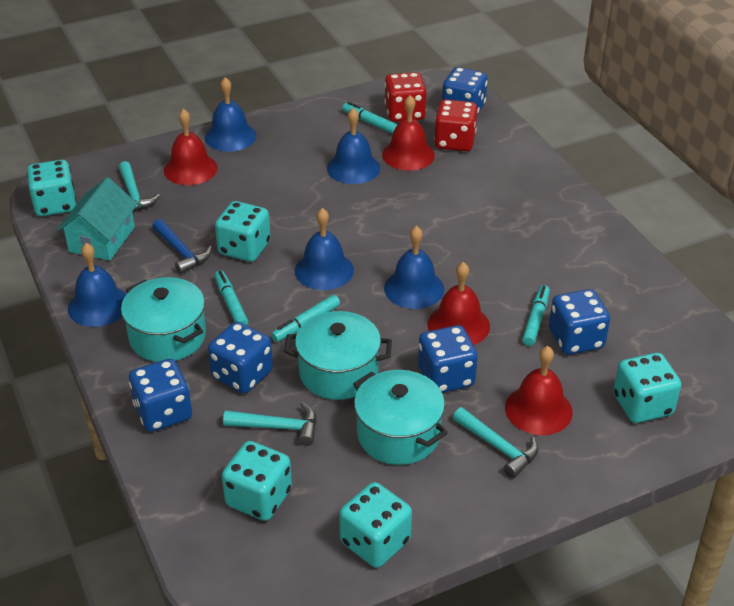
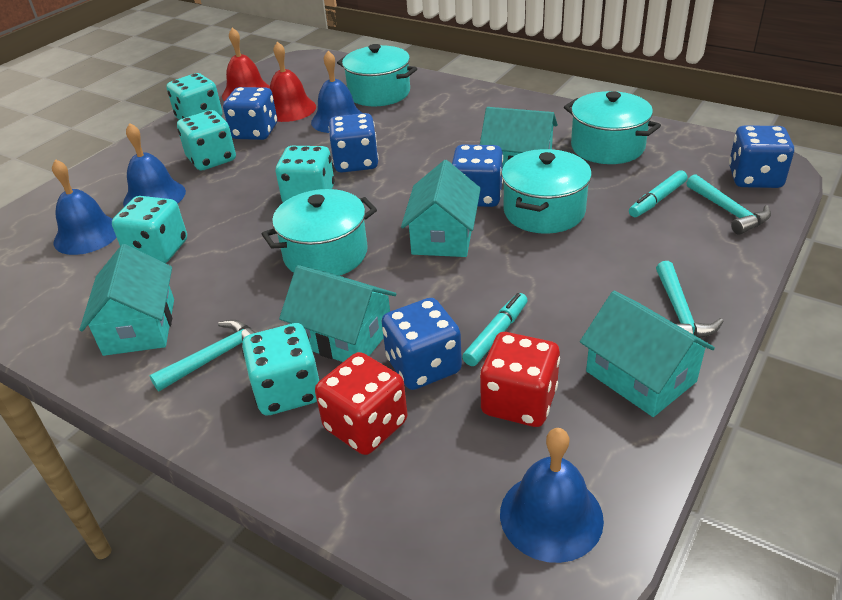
blue bell: 5 -> 4
blue hammer: 1 -> 0
red bell: 4 -> 2
turquoise house: 1 -> 5
turquoise marker: 4 -> 2
turquoise pot: 3 -> 4

